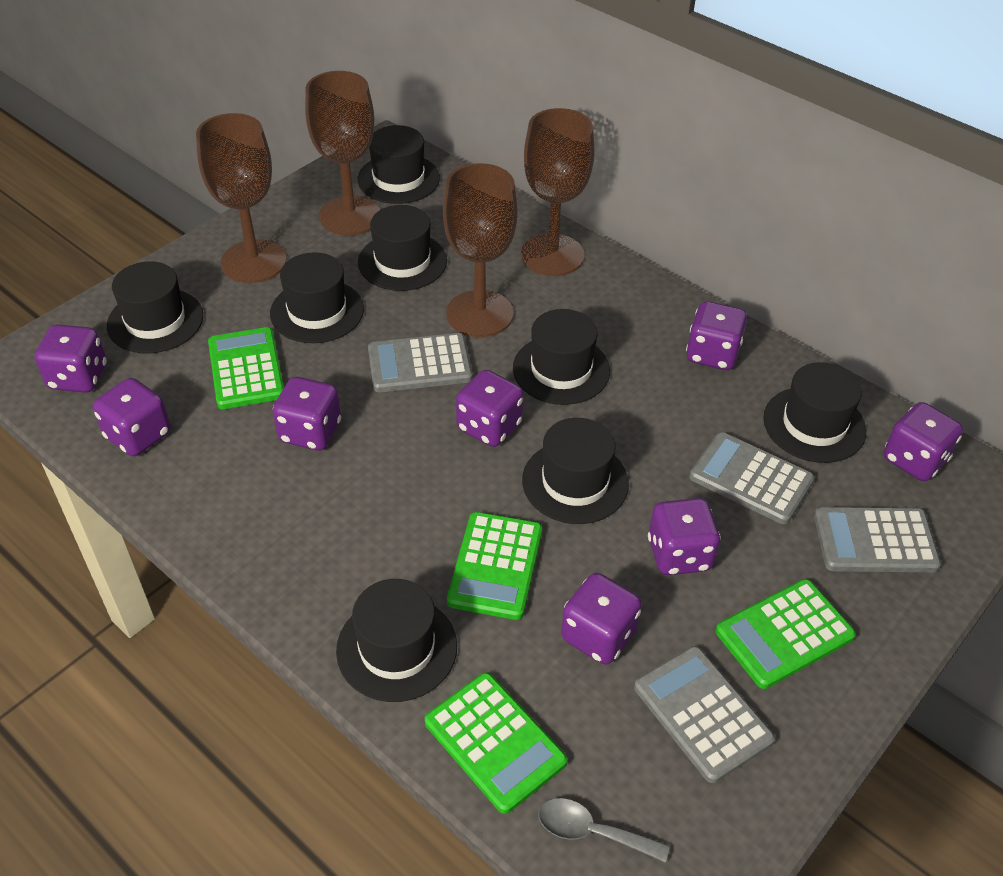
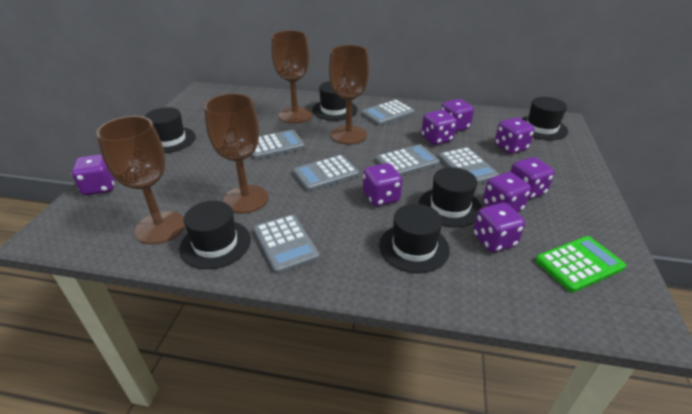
black hat: 8 -> 6
green calculator: 4 -> 1
grey calculator: 4 -> 6
grey spoon: 1 -> 0

